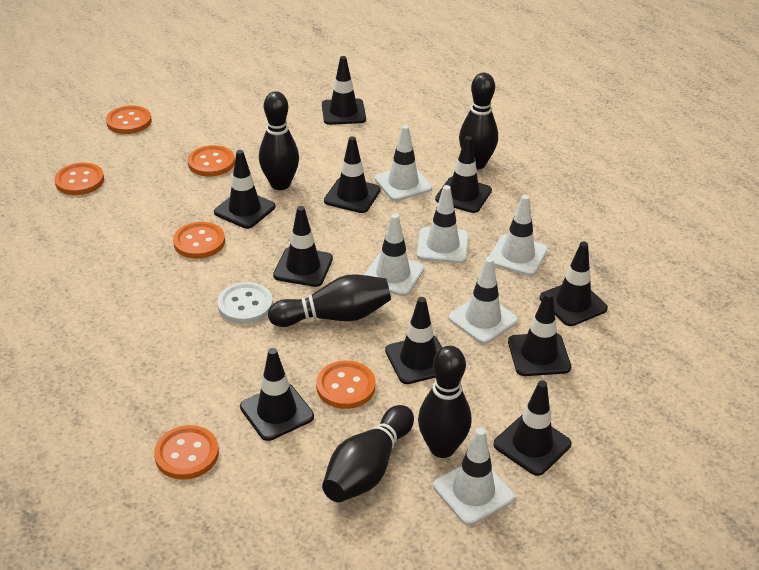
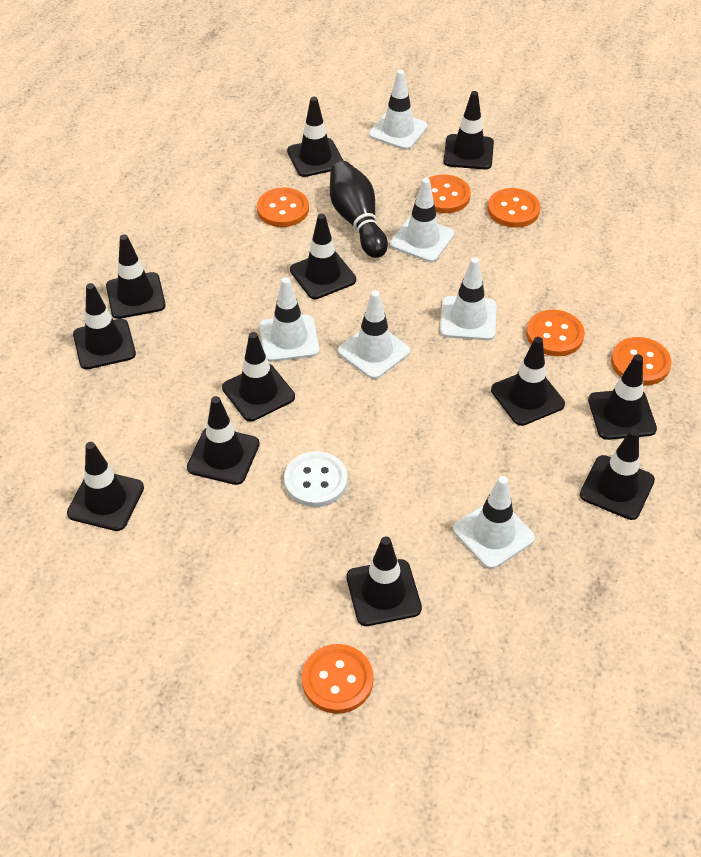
black bowling pin: 5 -> 1
black traffic cone: 10 -> 12

